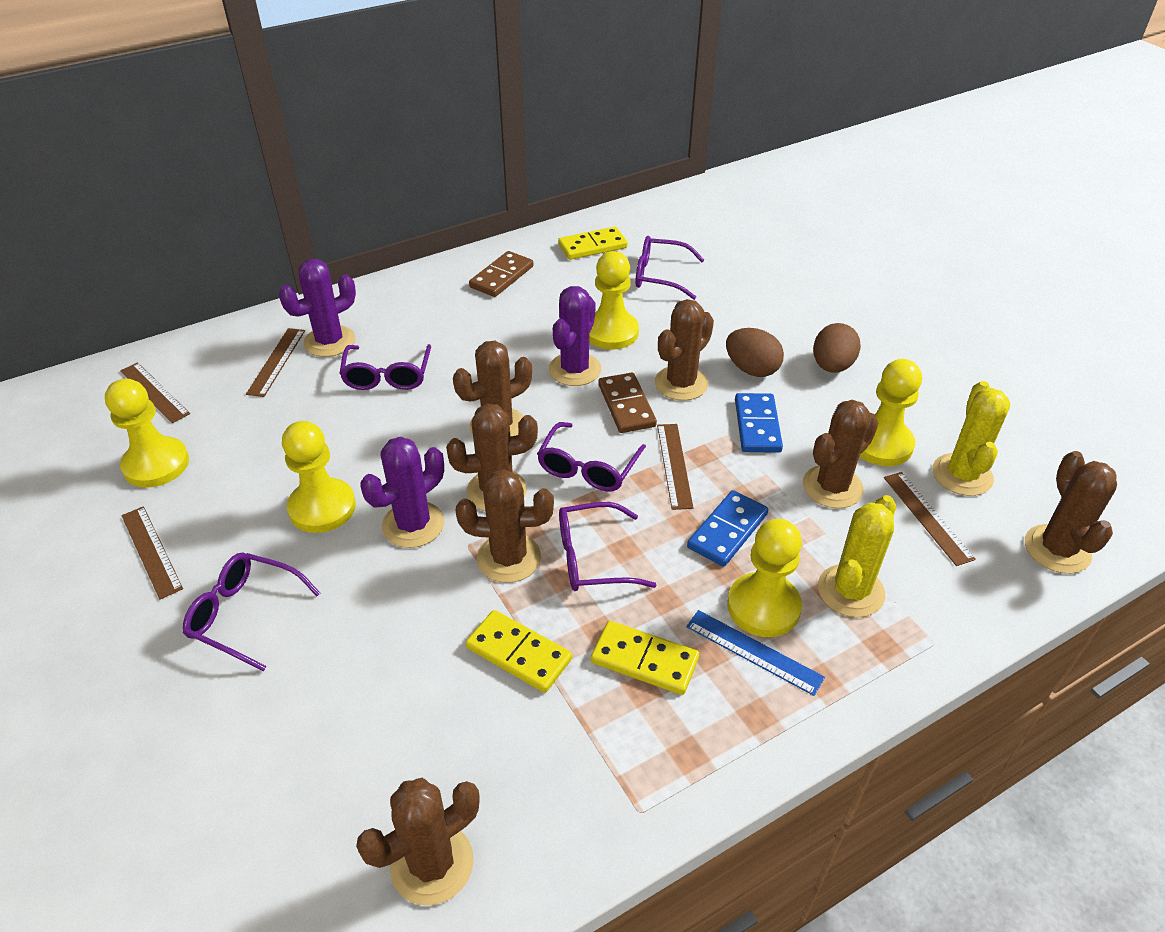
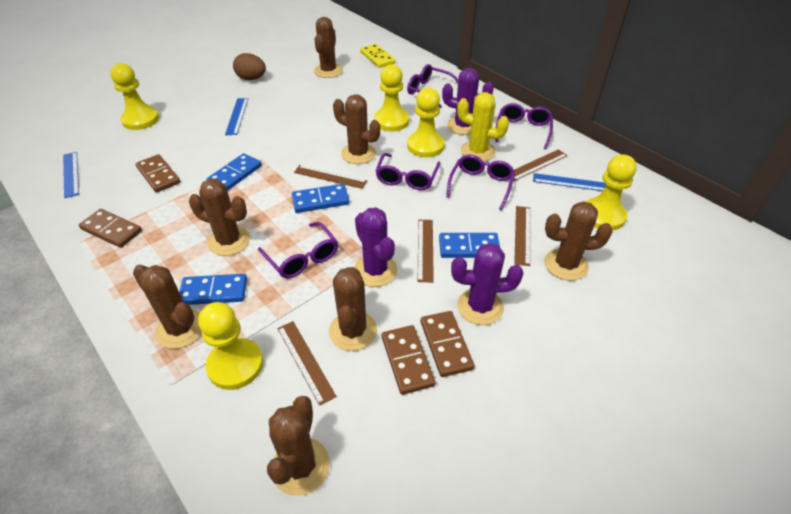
blue domino: 2 -> 4
blue ruler: 1 -> 3
brown domino: 2 -> 4
brown egg: 2 -> 1
yellow cactus: 2 -> 1
yellow domino: 3 -> 1

